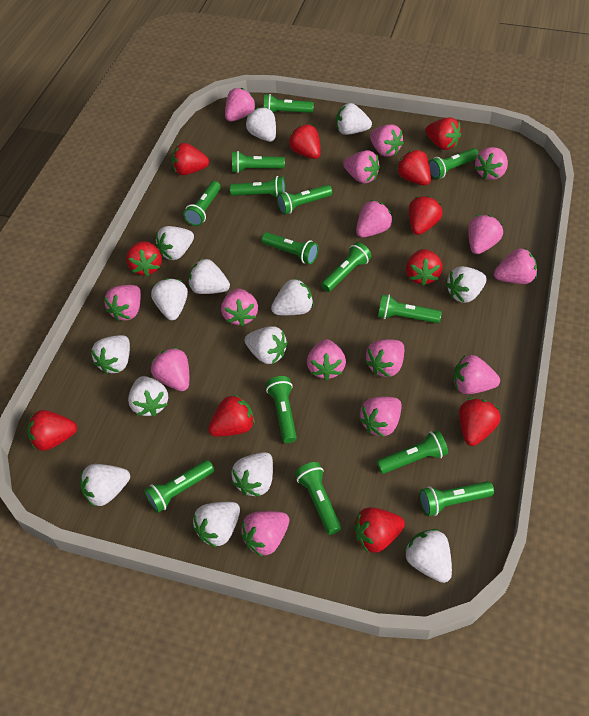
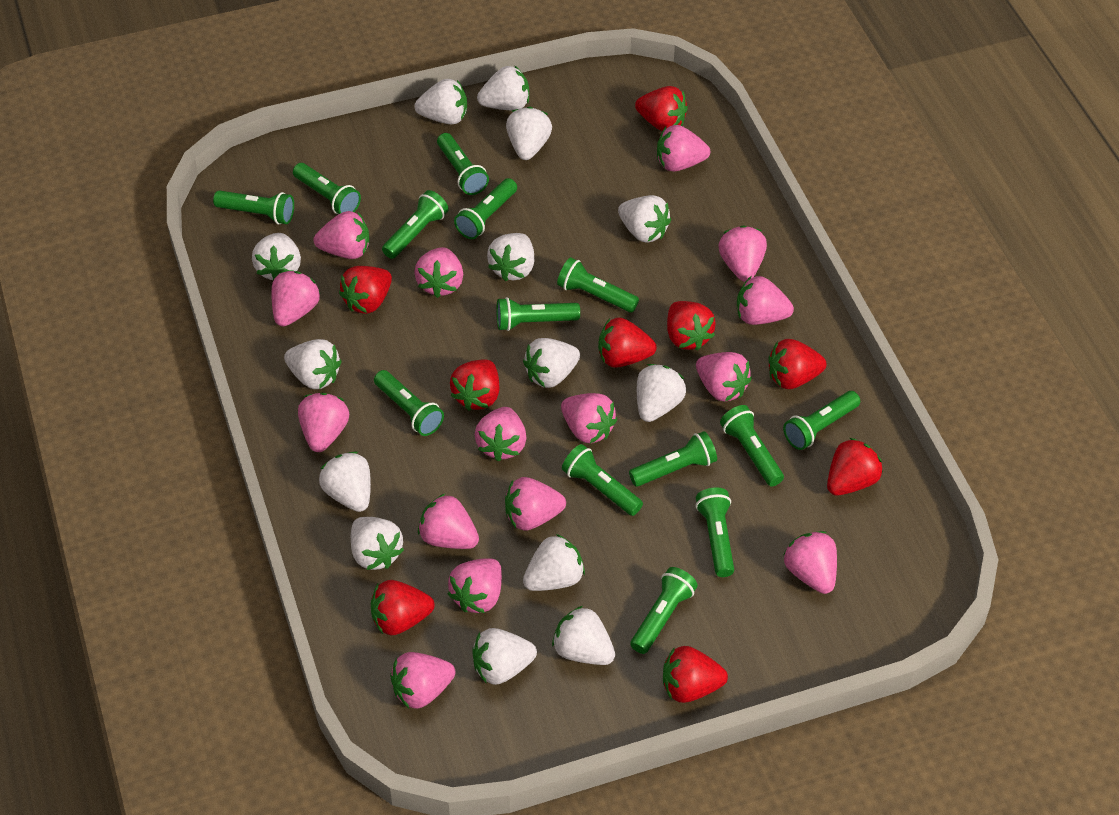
red strawberry: 11 -> 9

